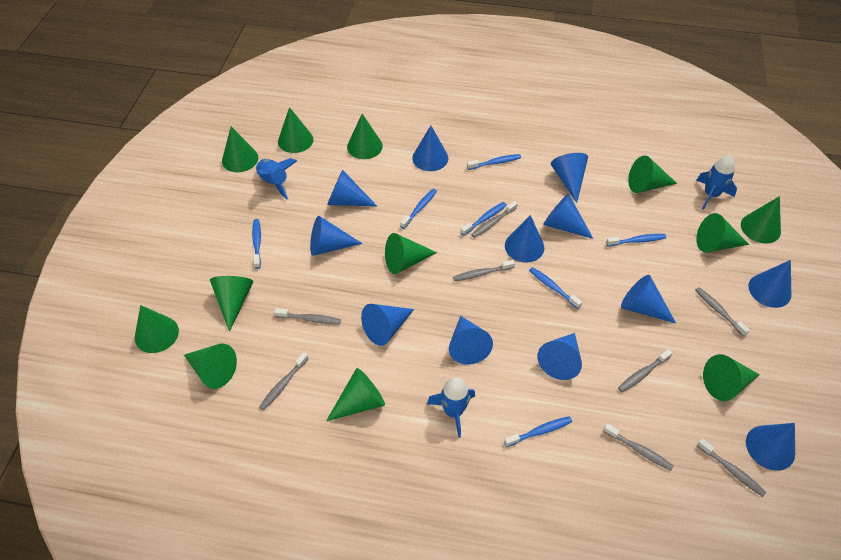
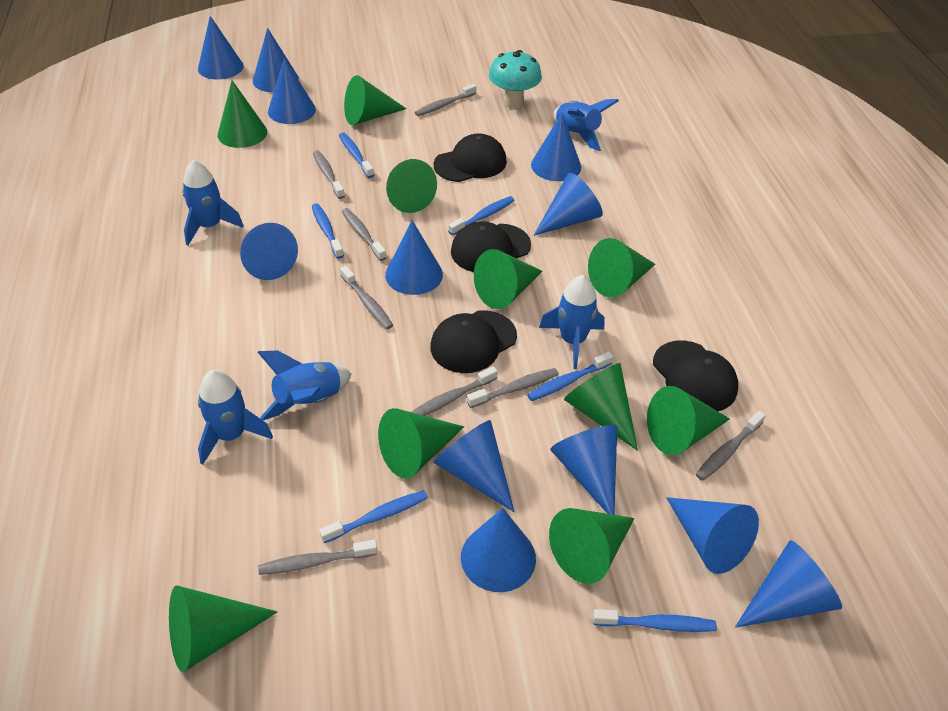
black cap: 0 -> 4
blue rocket: 3 -> 5
blue toothbrush: 7 -> 6
green cone: 12 -> 10
turquoise mushroom: 0 -> 1

